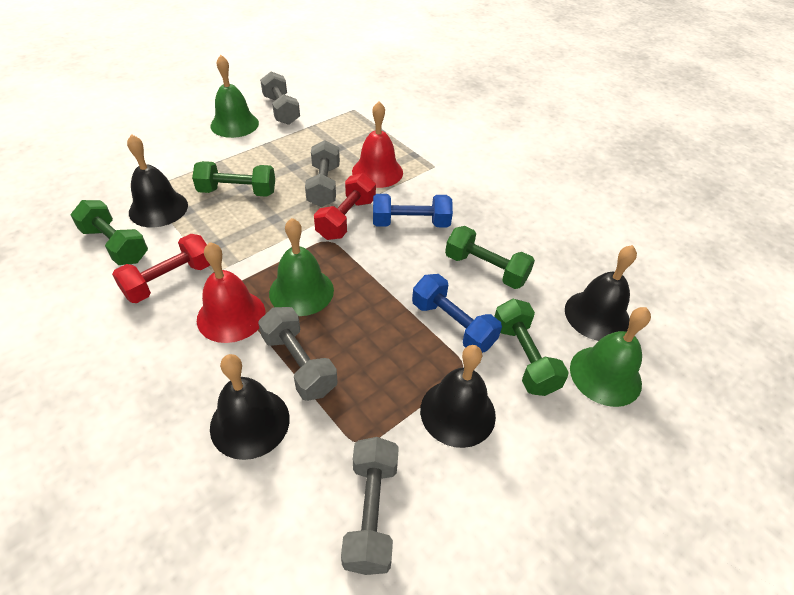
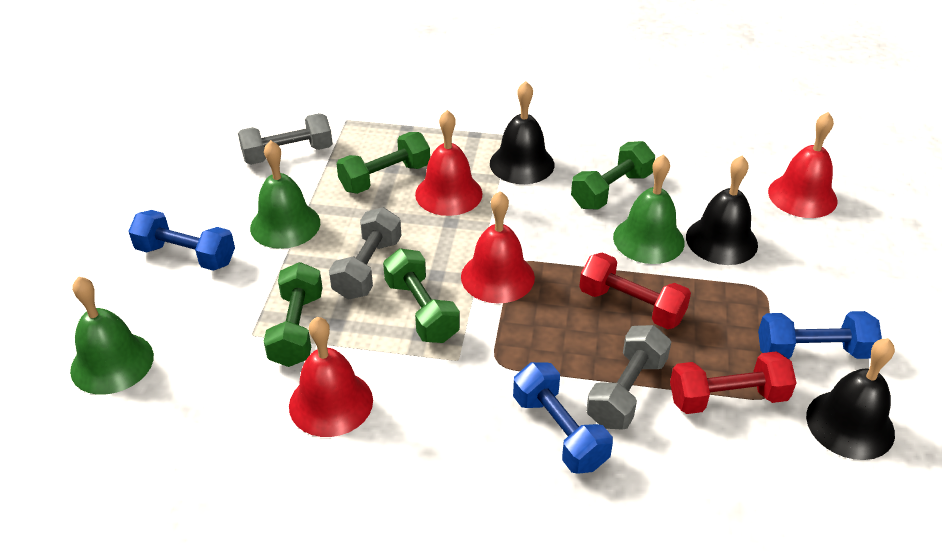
black bell: 4 -> 3
blue dumbbell: 2 -> 3
grey dumbbell: 4 -> 3
red bell: 2 -> 4

